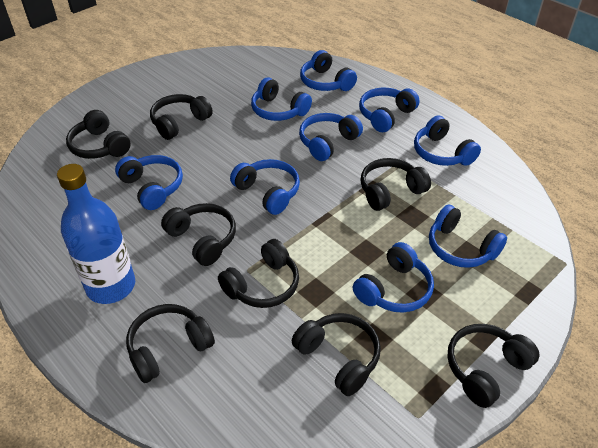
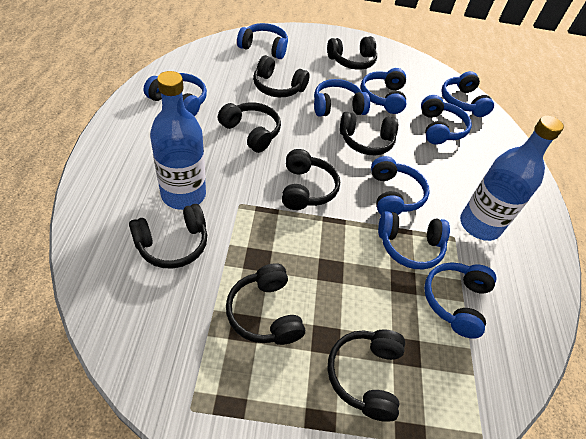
blue bottle: 1 -> 2

